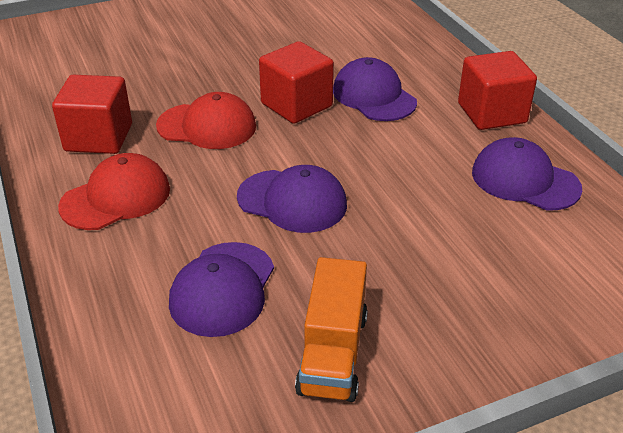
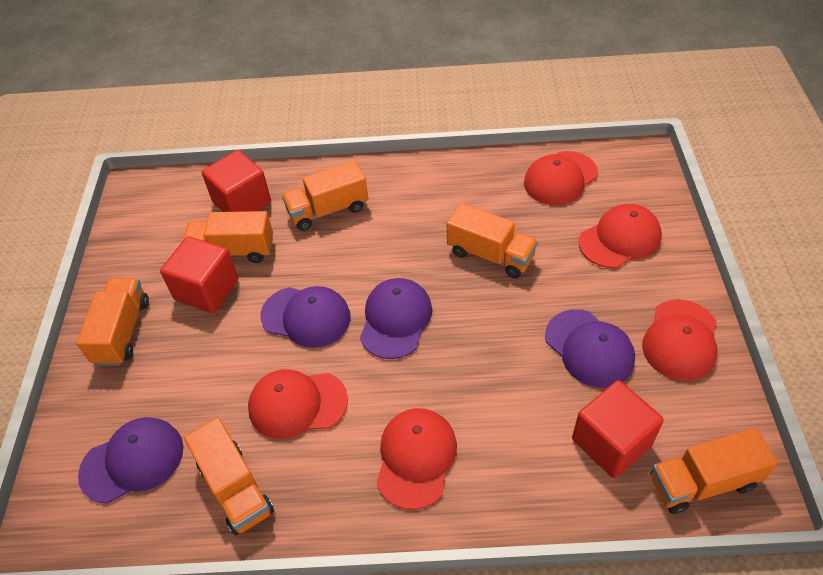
orange truck: 1 -> 6
red cap: 2 -> 5

